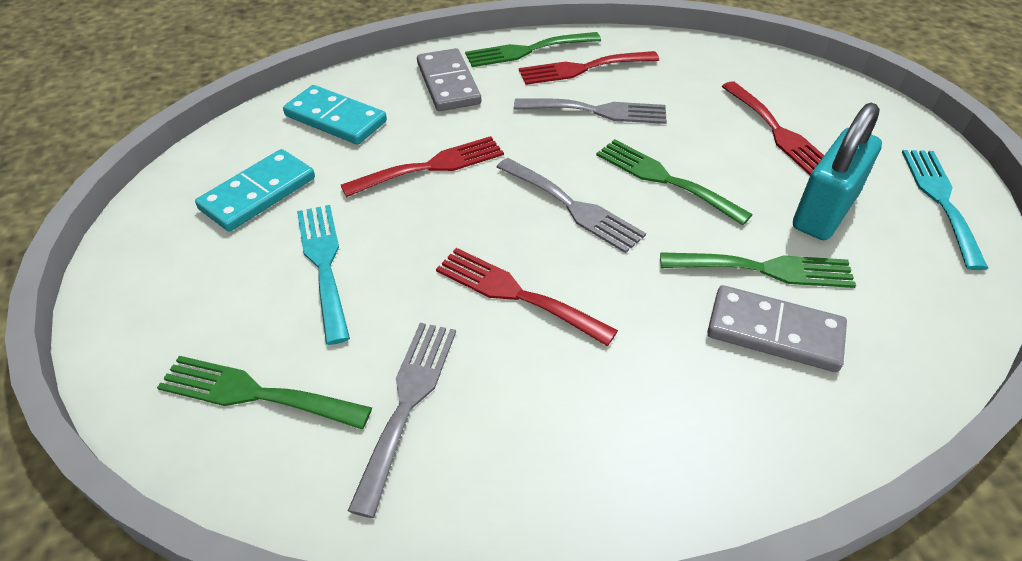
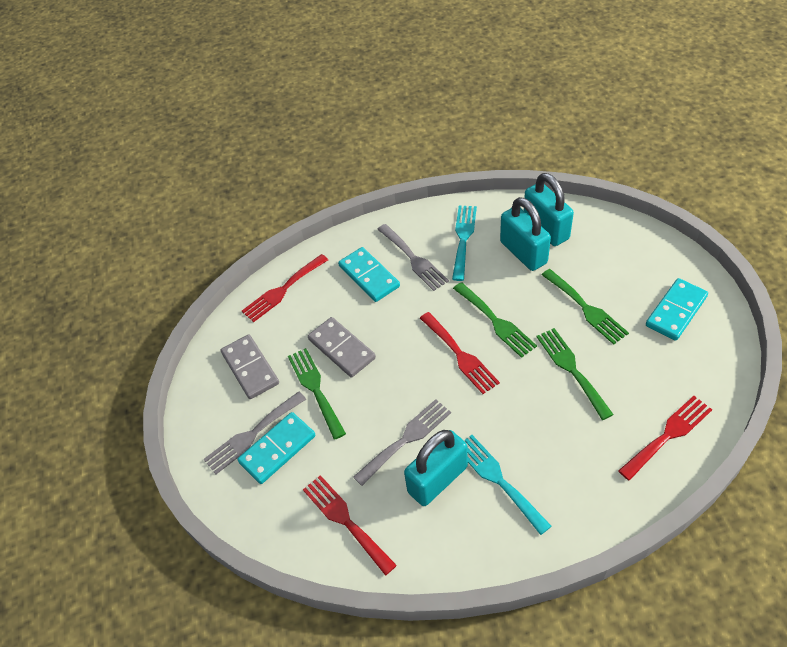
turquoise domino: 2 -> 3
turquoise padlock: 1 -> 3

